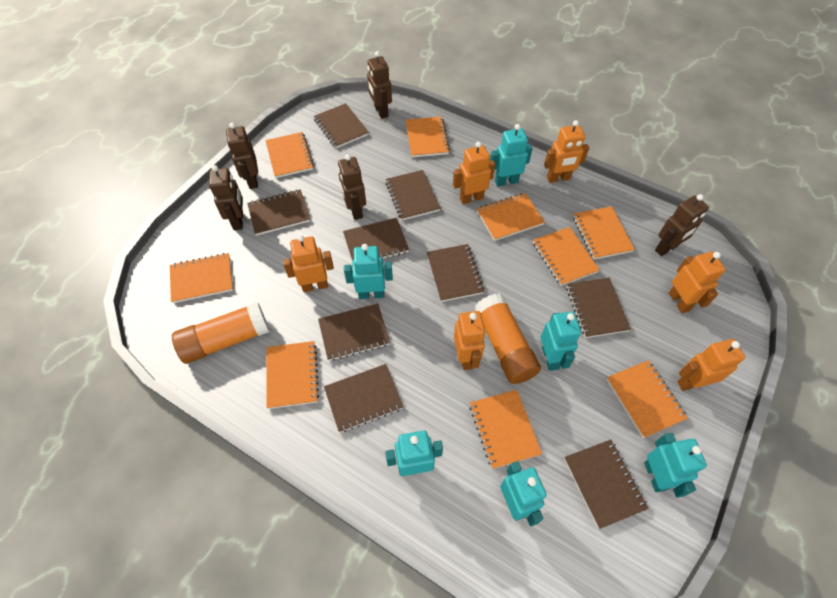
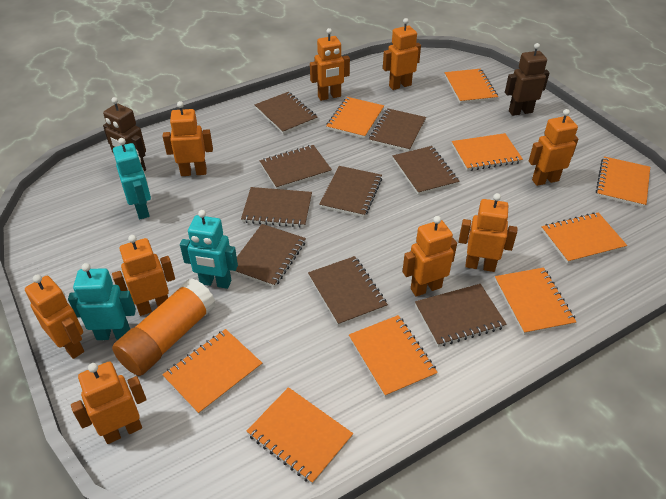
brown robot: 5 -> 2
orange glue stick: 2 -> 1
orange robot: 6 -> 9
turquoise robot: 6 -> 3

